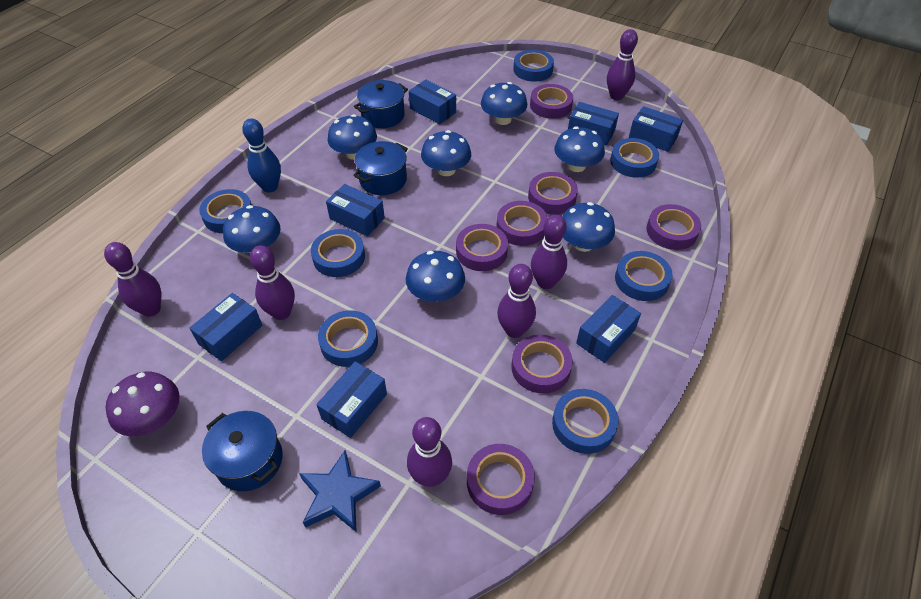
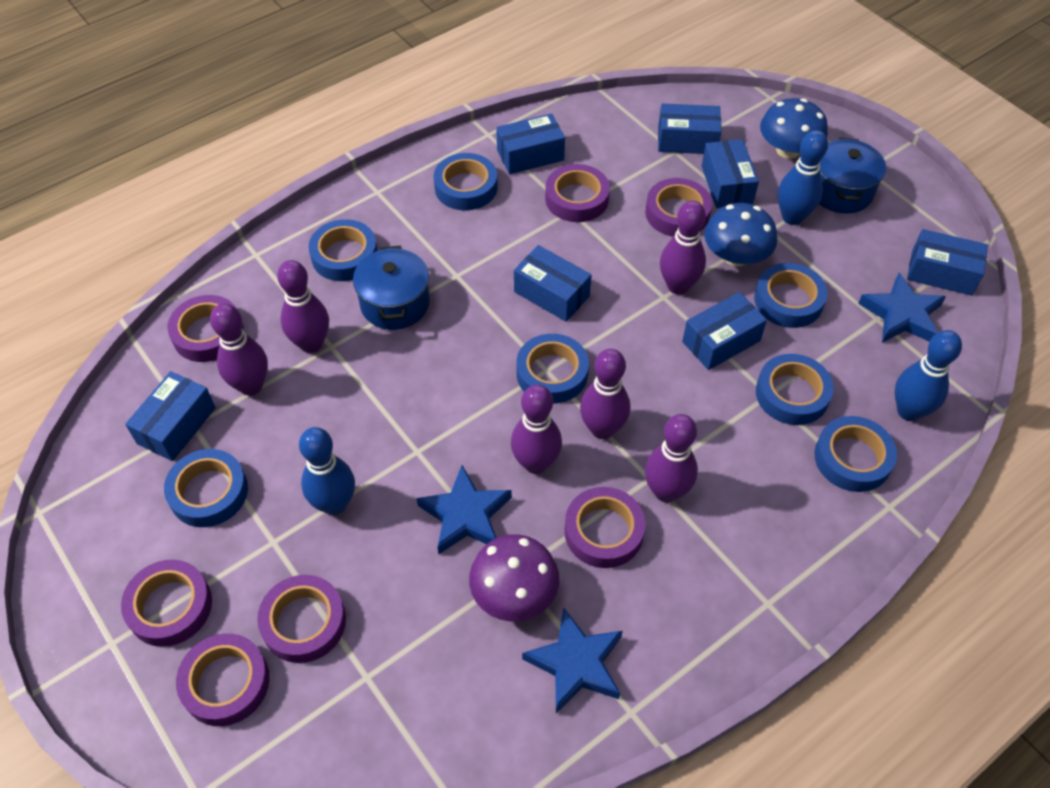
blue bowling pin: 1 -> 3
blue mushroom: 7 -> 2
blue pot: 3 -> 2
blue star: 1 -> 3

